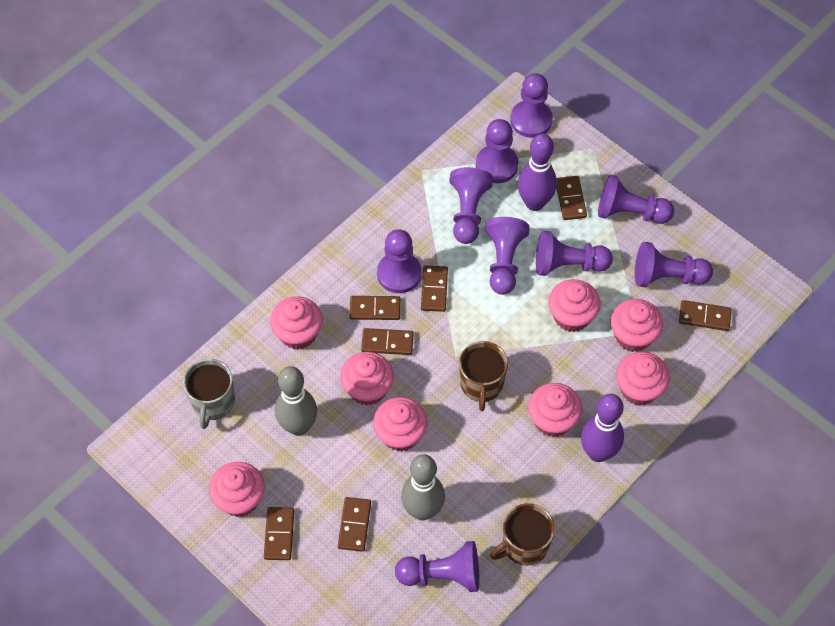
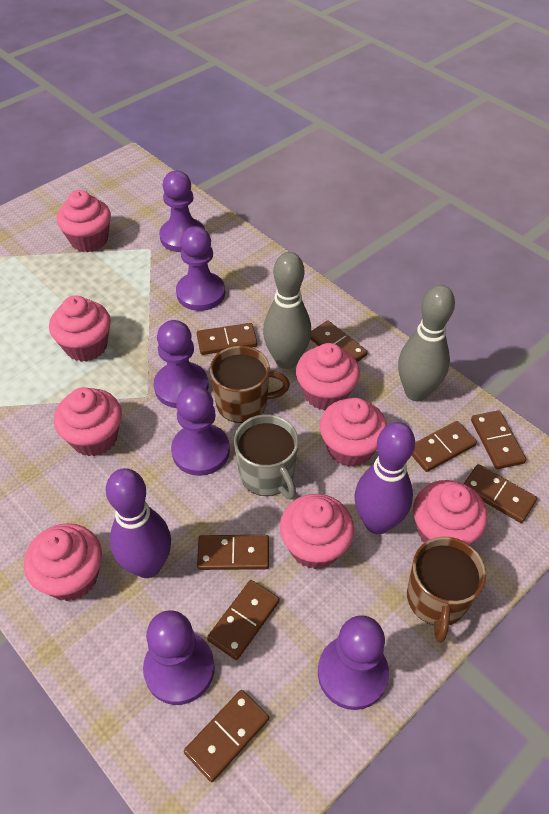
brown domino: 7 -> 8
purple pawn: 9 -> 6

